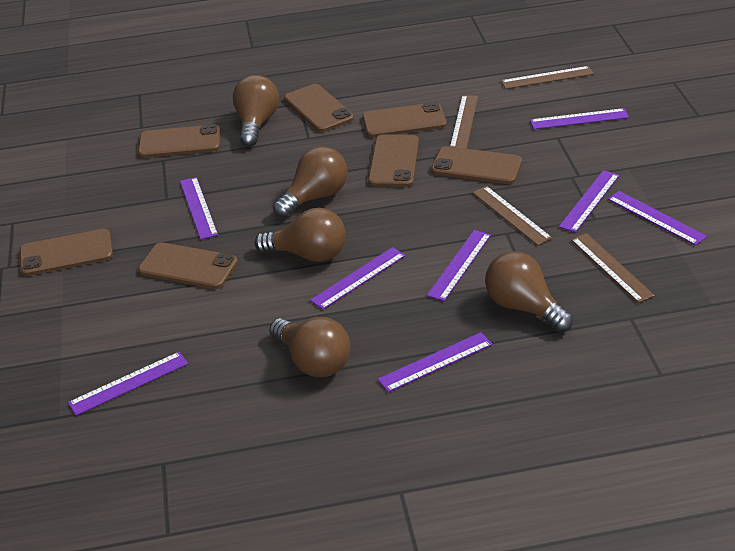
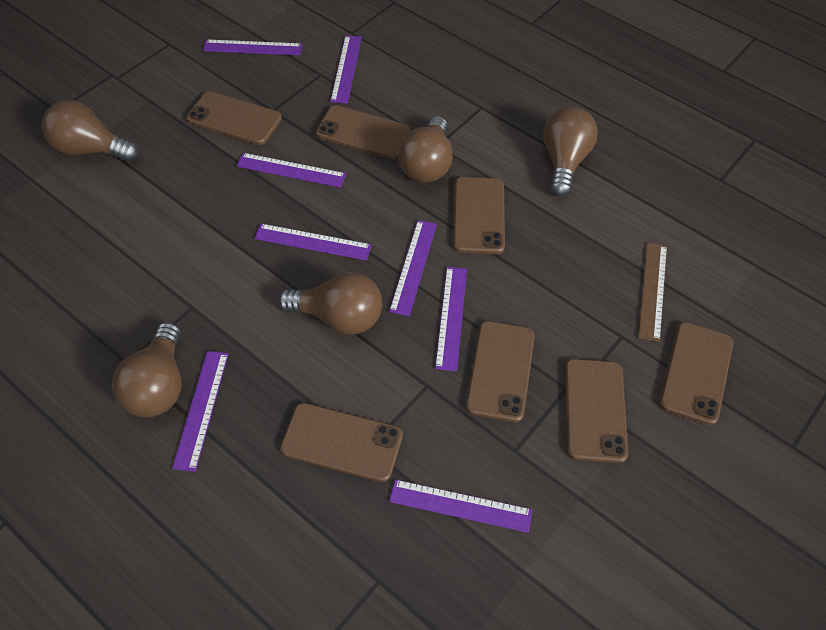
brown ruler: 4 -> 1

